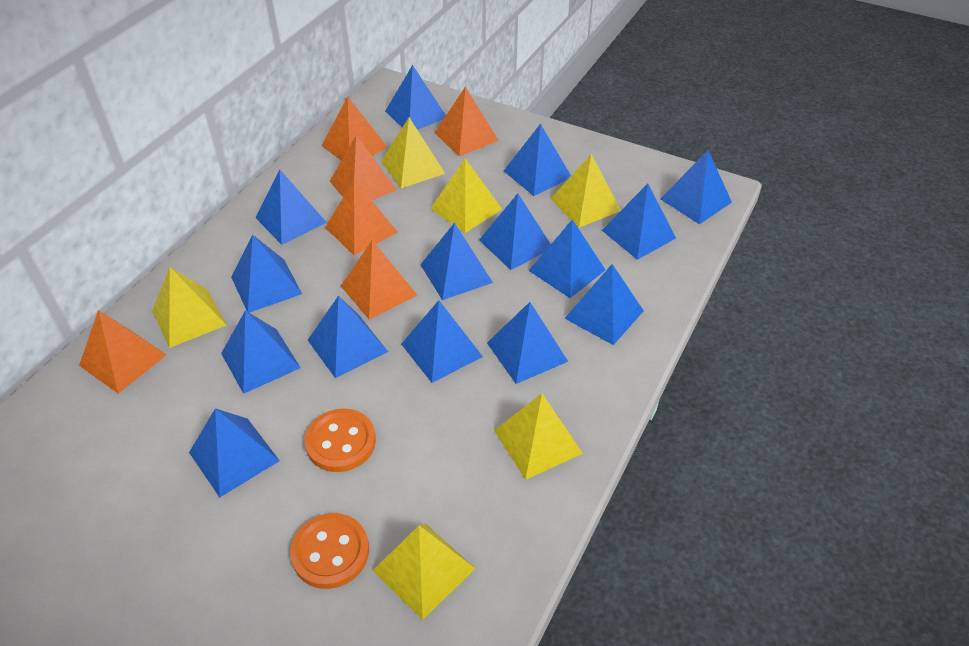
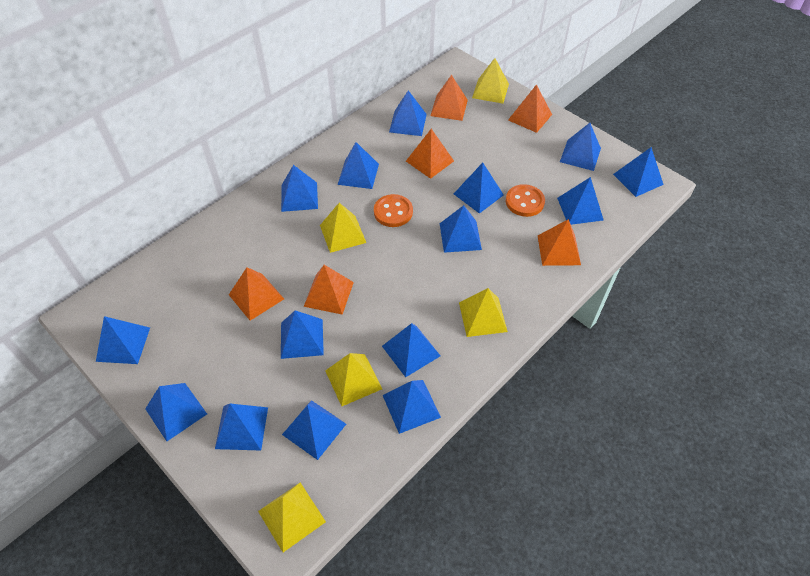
yellow pyramid: 6 -> 5

